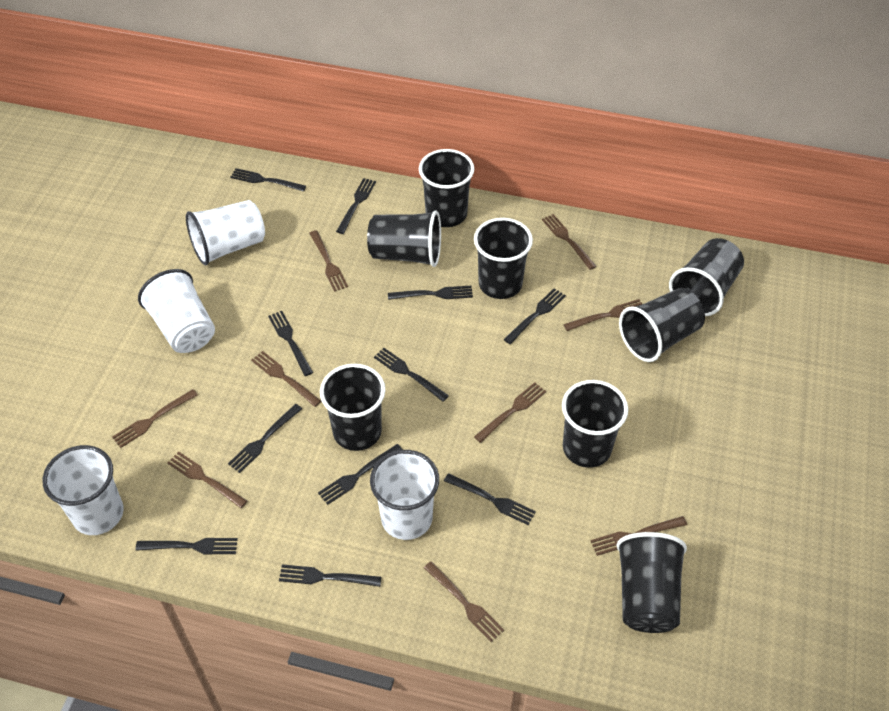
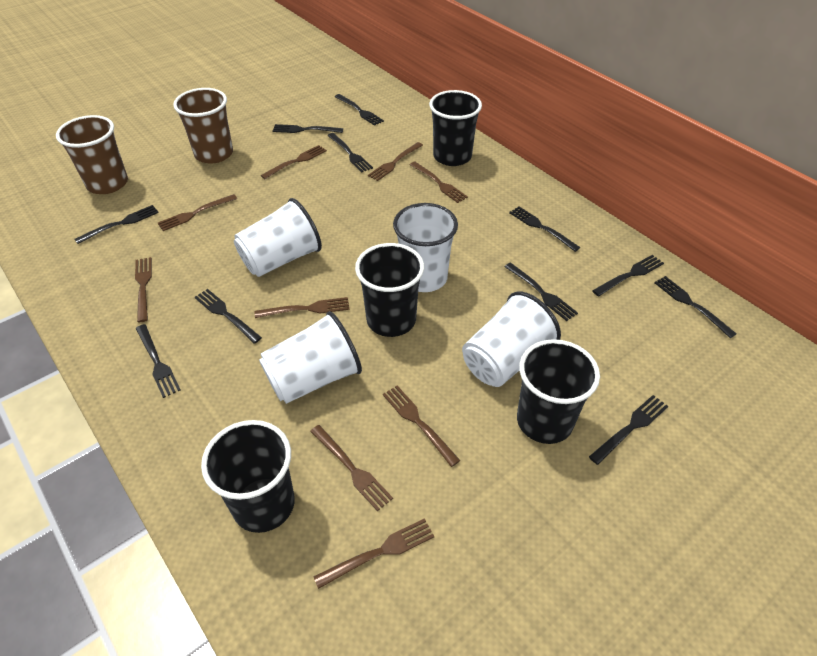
black cup: 8 -> 4
brown cup: 0 -> 2

